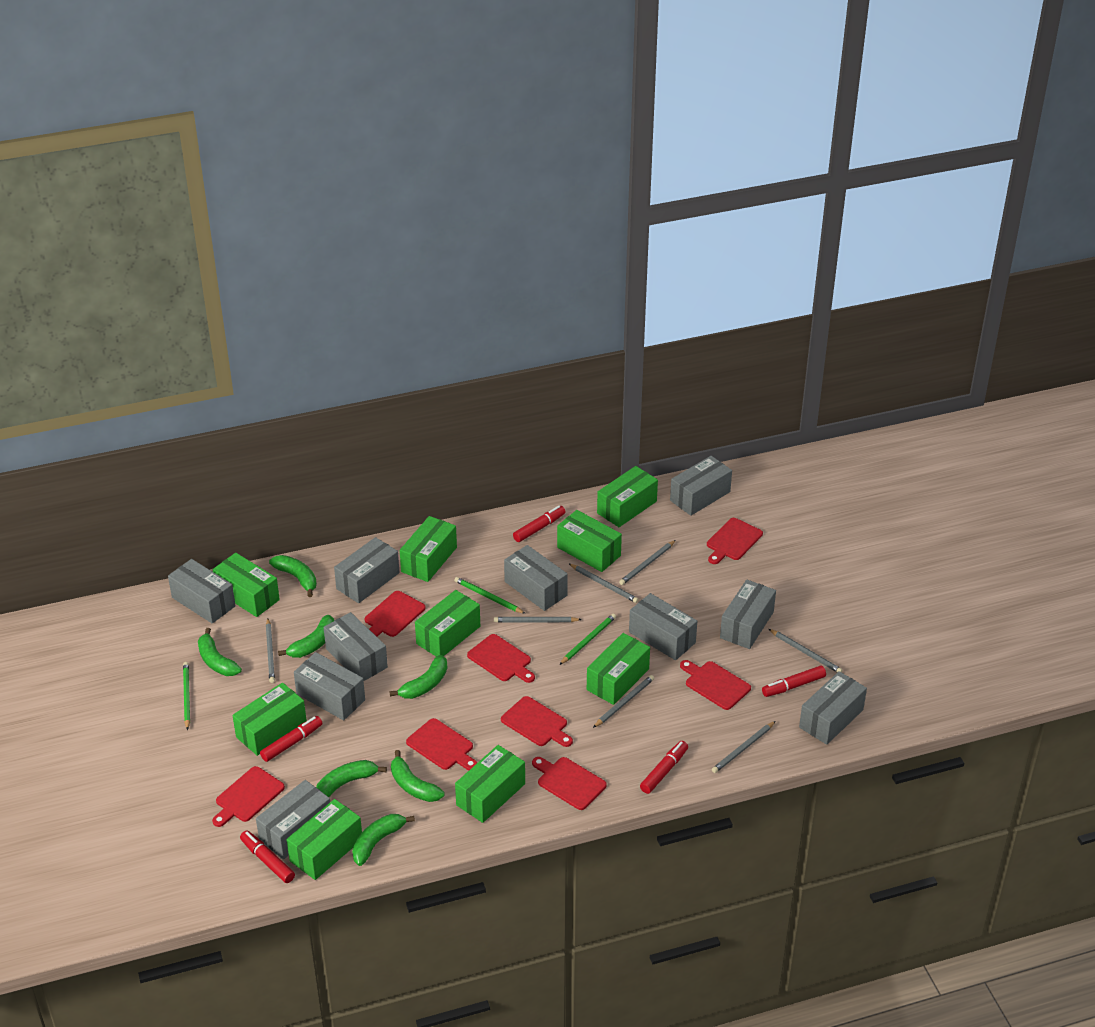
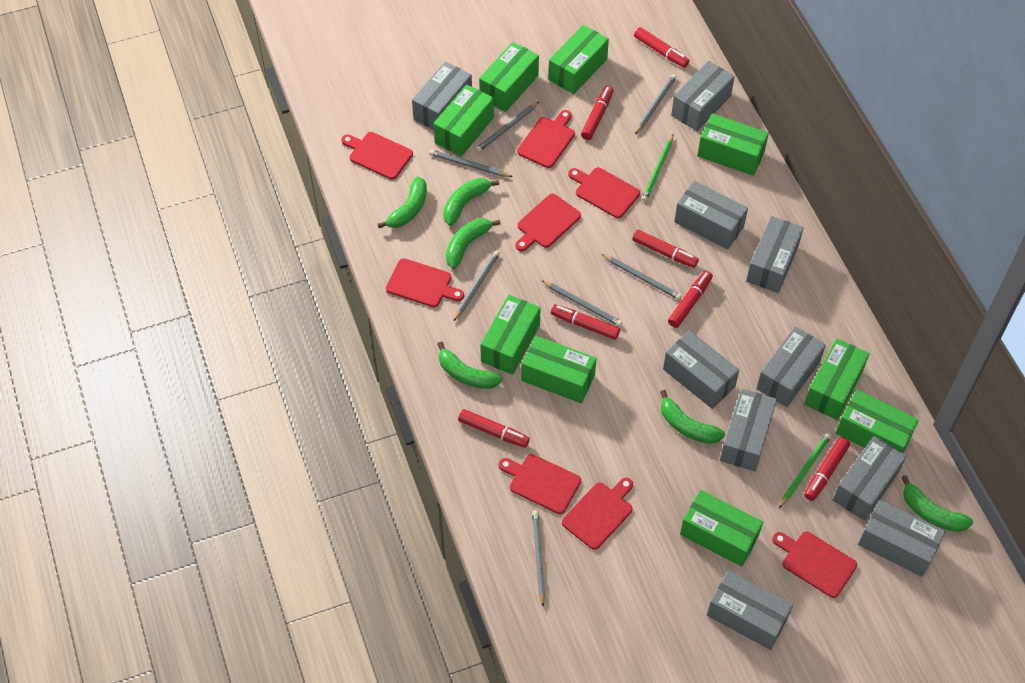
green banana: 7 -> 6
green pencil: 3 -> 2
red marker: 5 -> 7

